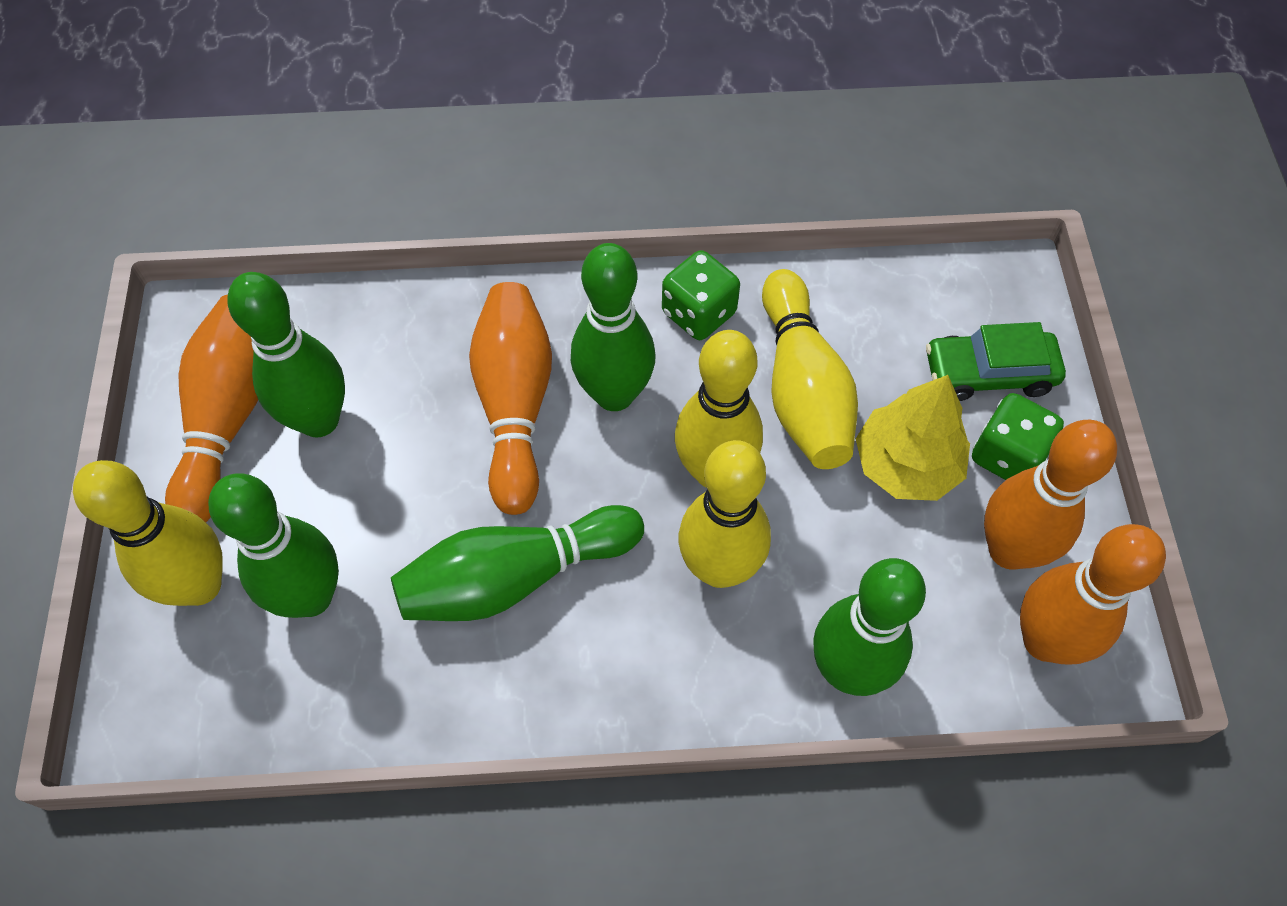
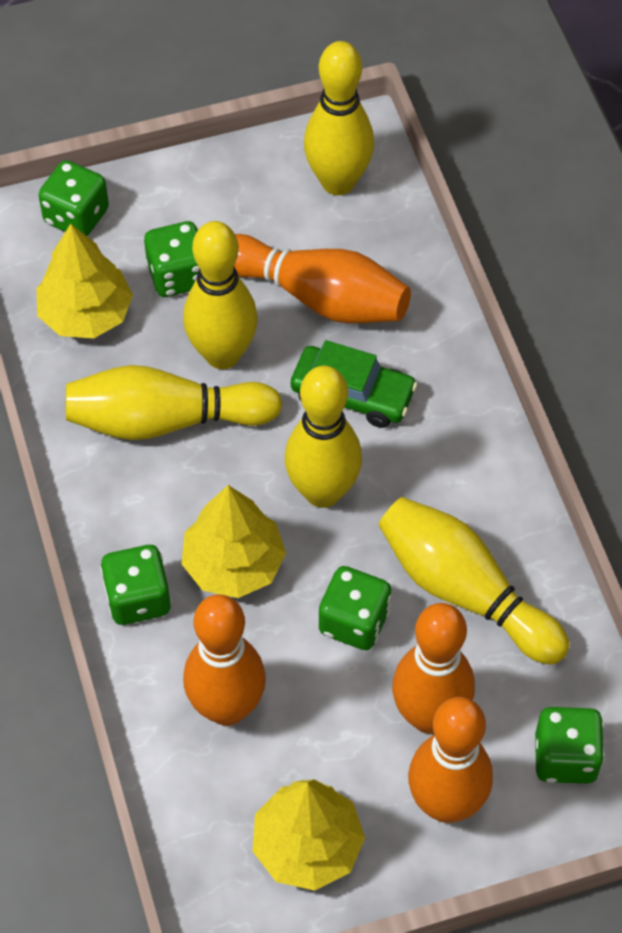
green bowling pin: 5 -> 0
green dice: 2 -> 5
yellow bowling pin: 4 -> 5
yellow tree: 1 -> 3

